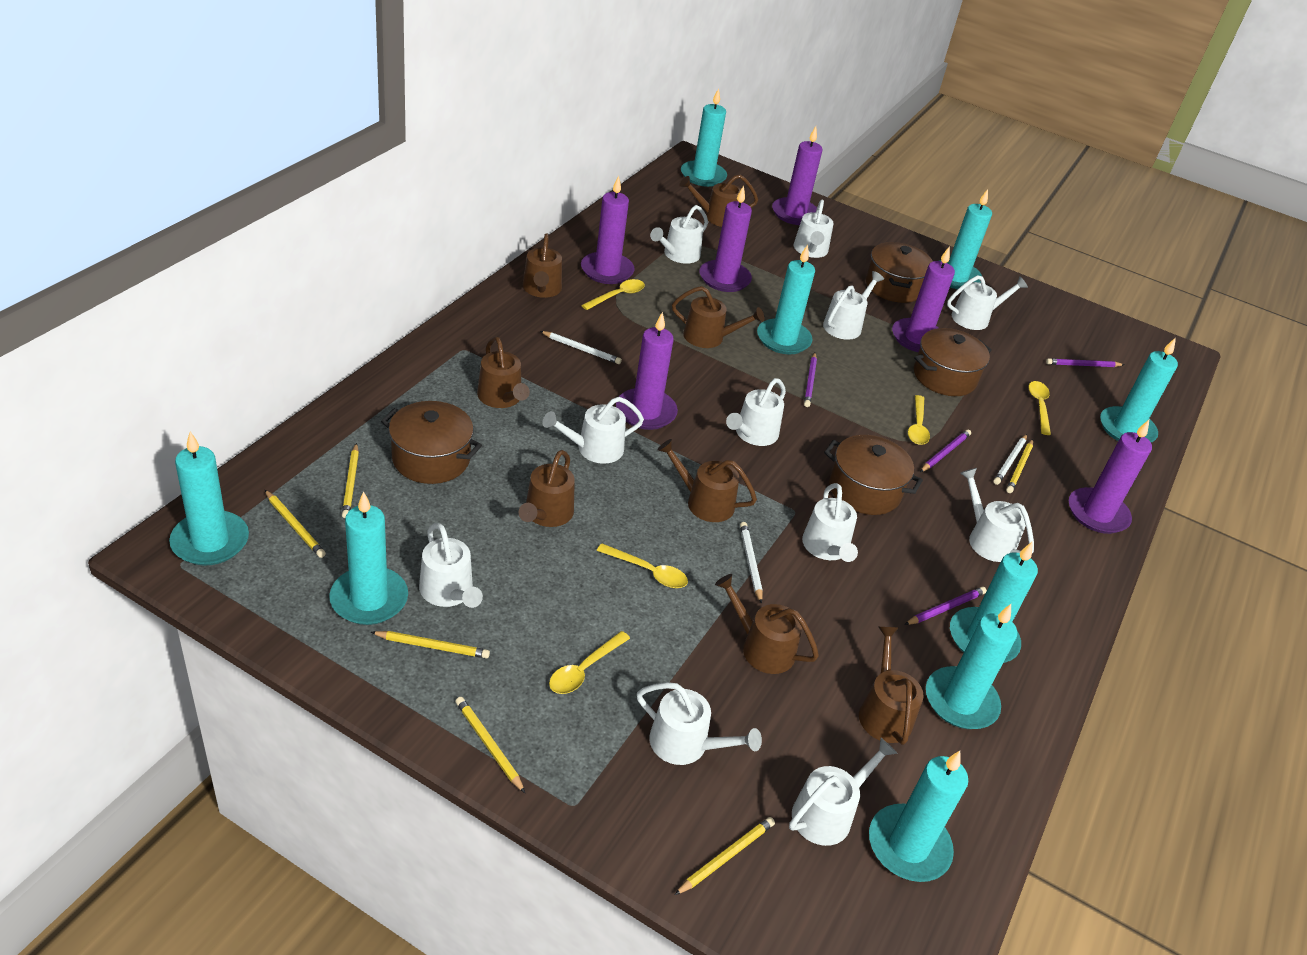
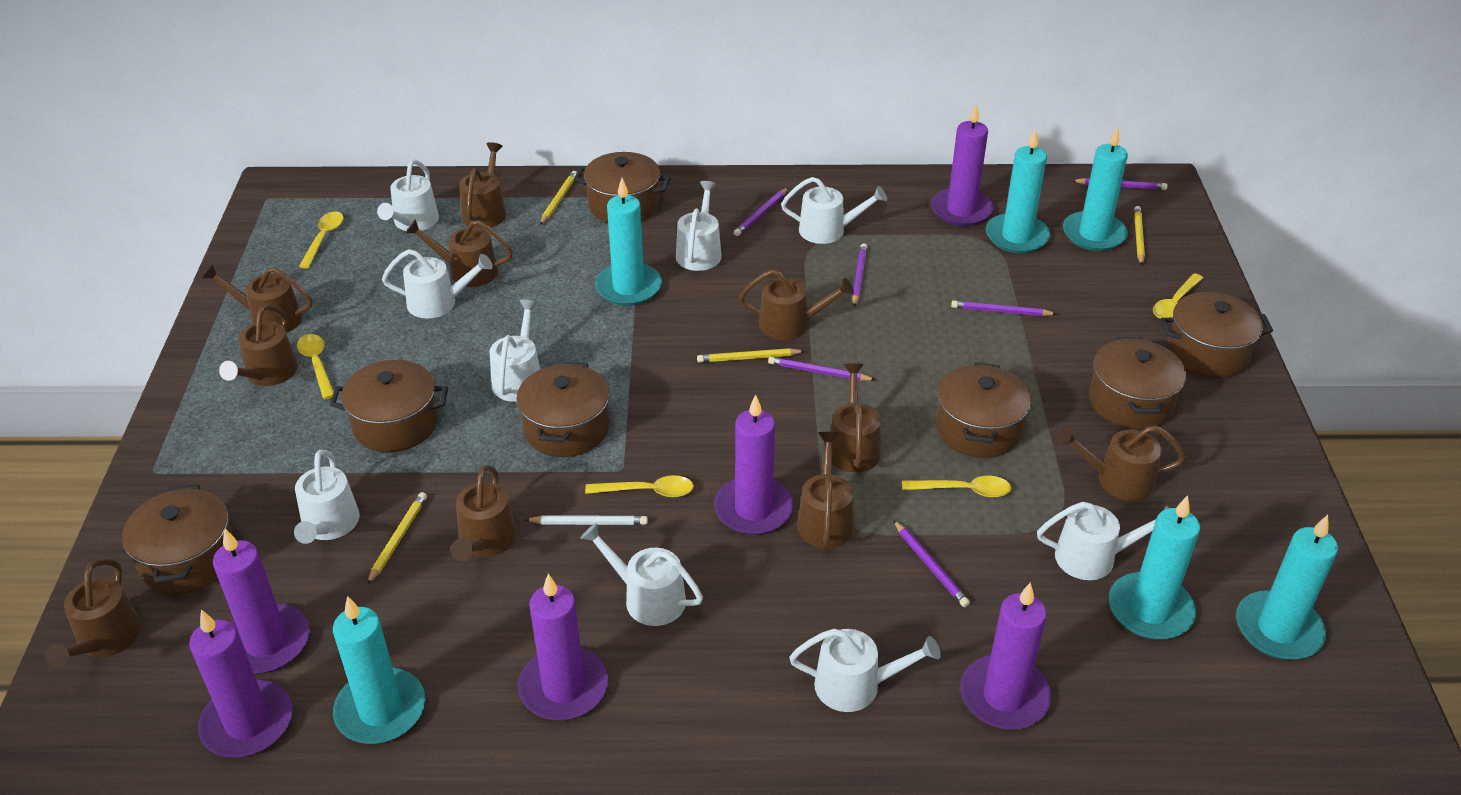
brown pot: 4 -> 7
brown watering can: 8 -> 10
purple pencil: 4 -> 6
turquoise candle: 9 -> 6
white pencil: 3 -> 1
white watering can: 11 -> 9
yellow pencil: 6 -> 4

